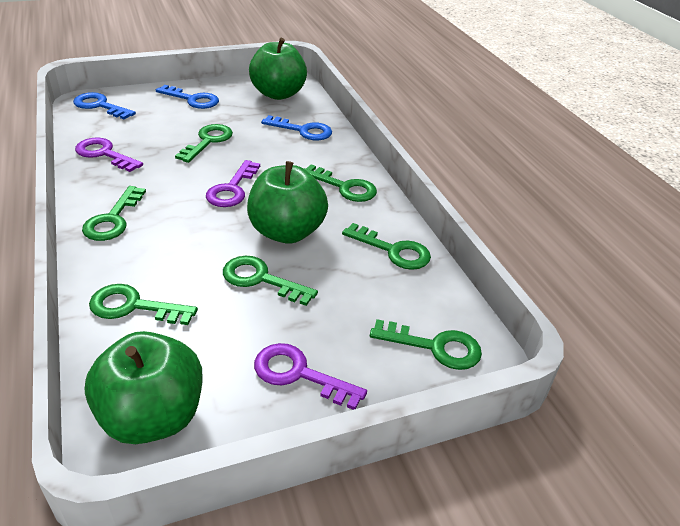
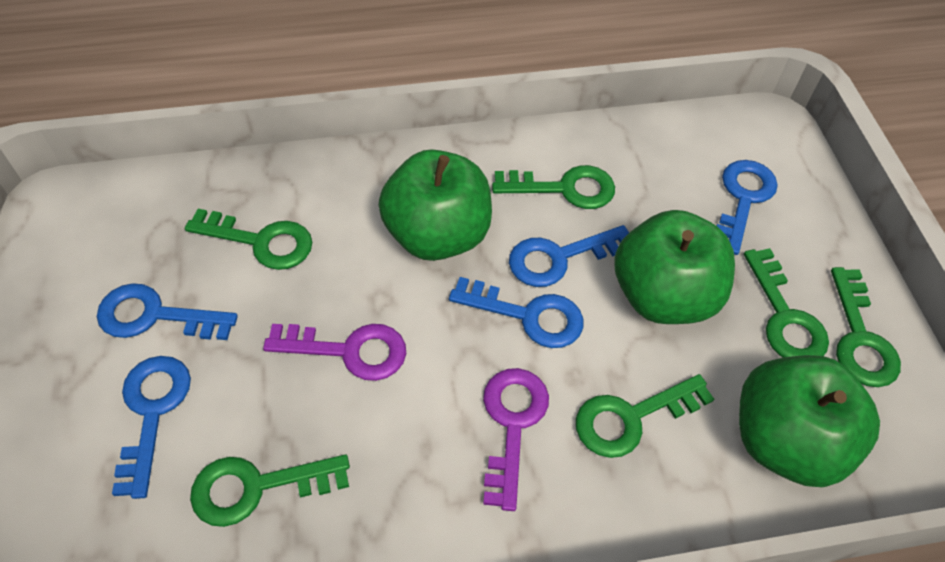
blue key: 3 -> 5
green key: 7 -> 6
purple key: 3 -> 2

